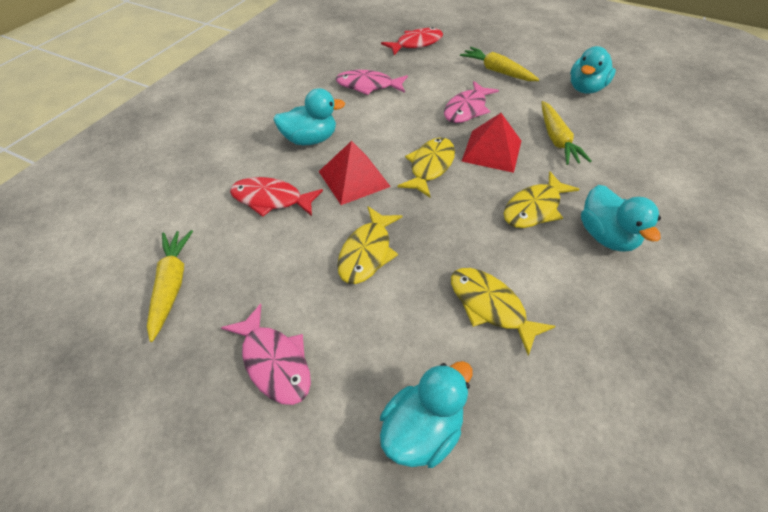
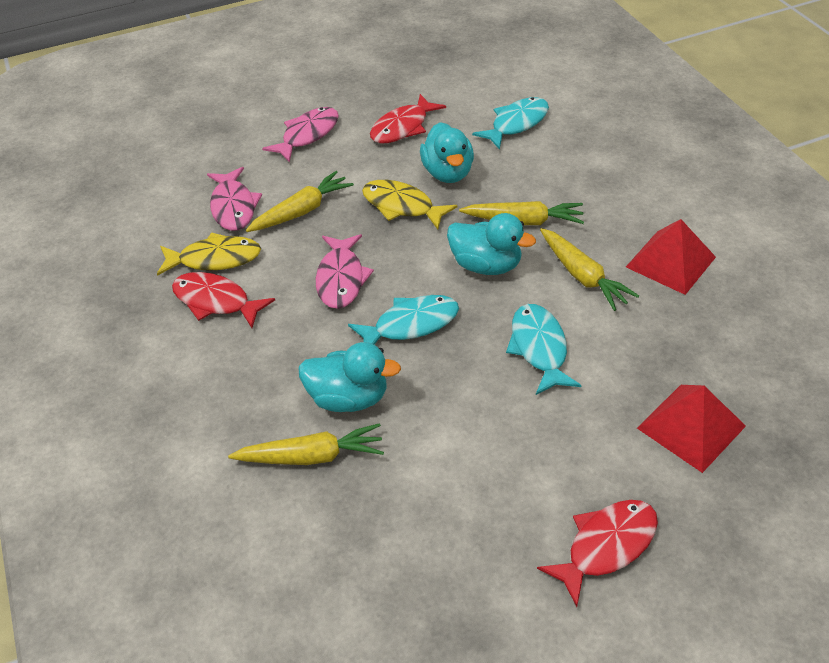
red fish: 2 -> 3
turquoise duck: 4 -> 3
turquoise fish: 0 -> 3
yellow carrot: 3 -> 4
yellow fish: 4 -> 2

